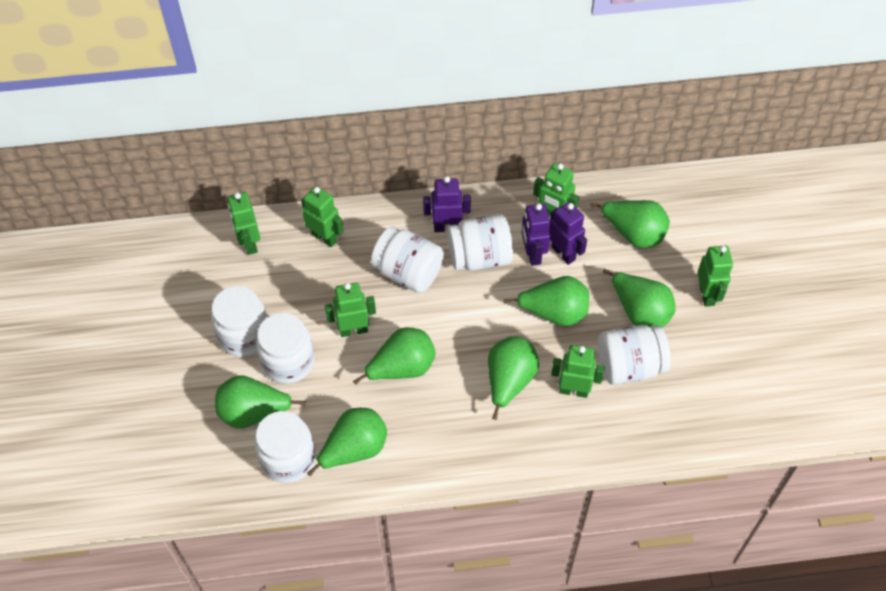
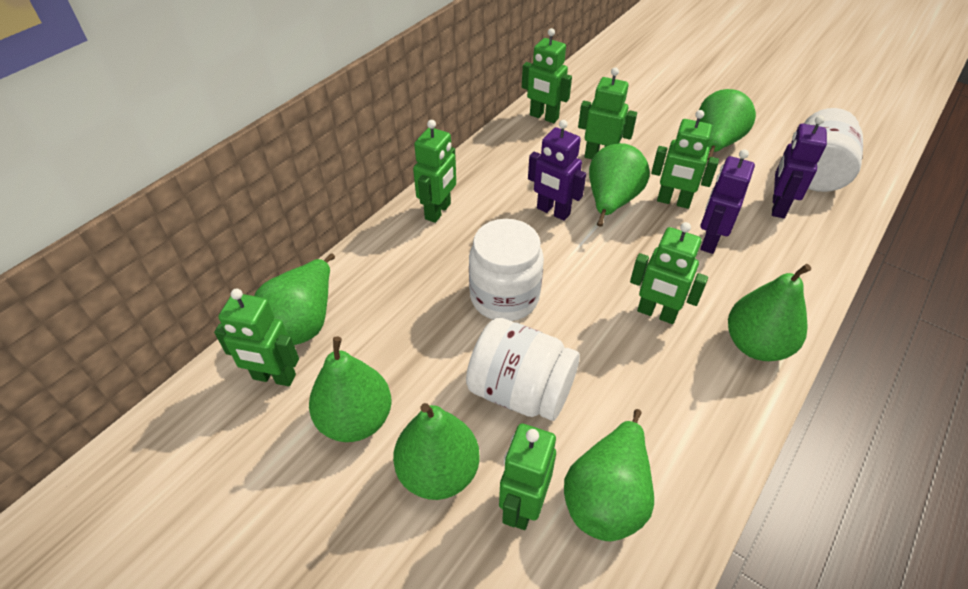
green robot: 6 -> 7
white jar: 6 -> 3

